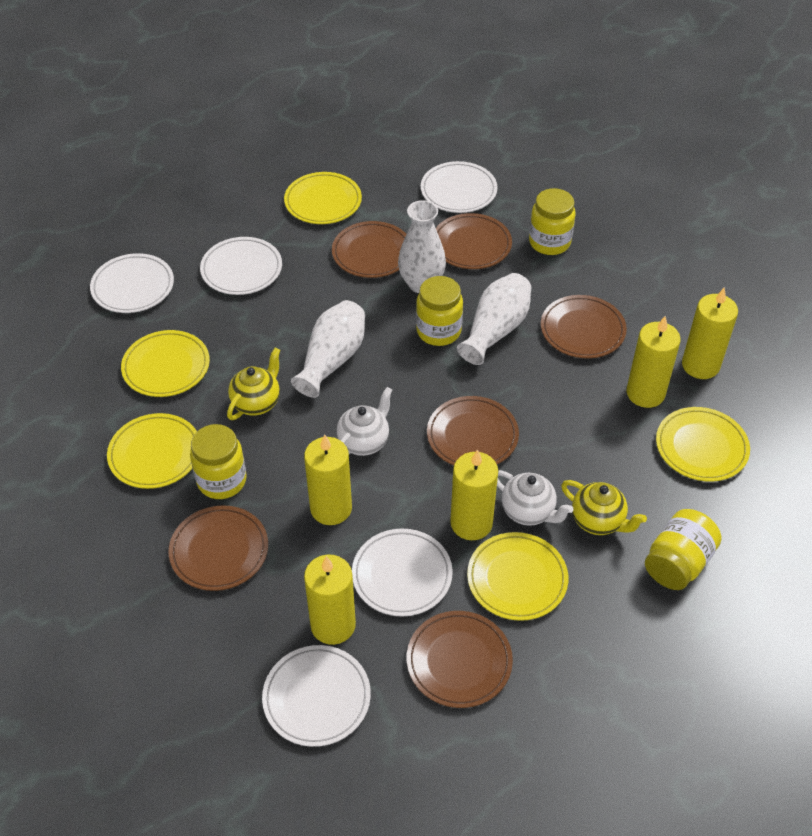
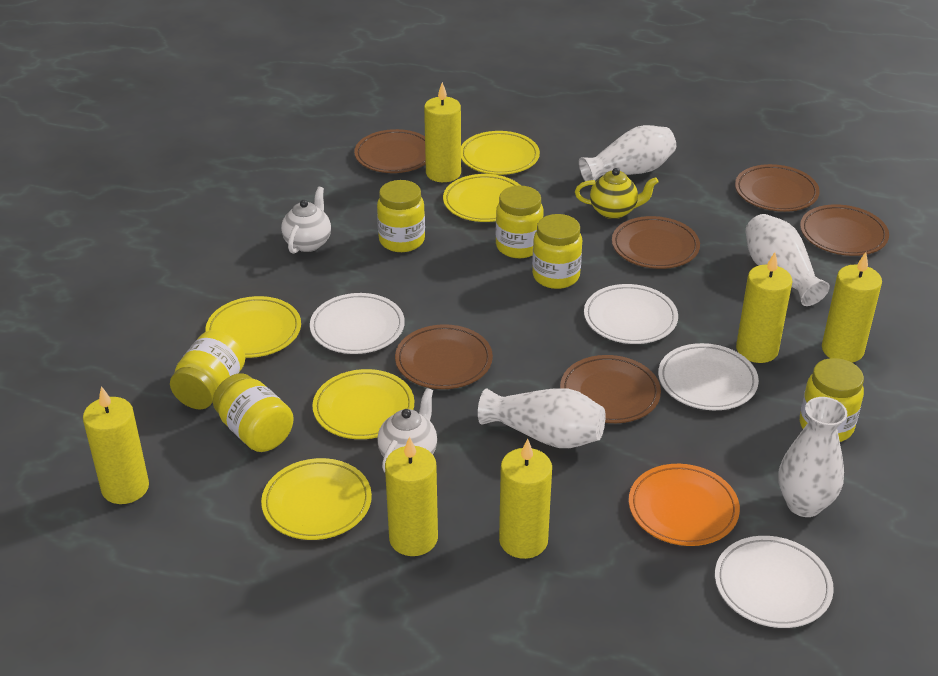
orange plate: 0 -> 1
white plate: 5 -> 4
white vase: 3 -> 4
yellow candle: 5 -> 6
yellow jar: 4 -> 6
yellow teapot: 2 -> 1

